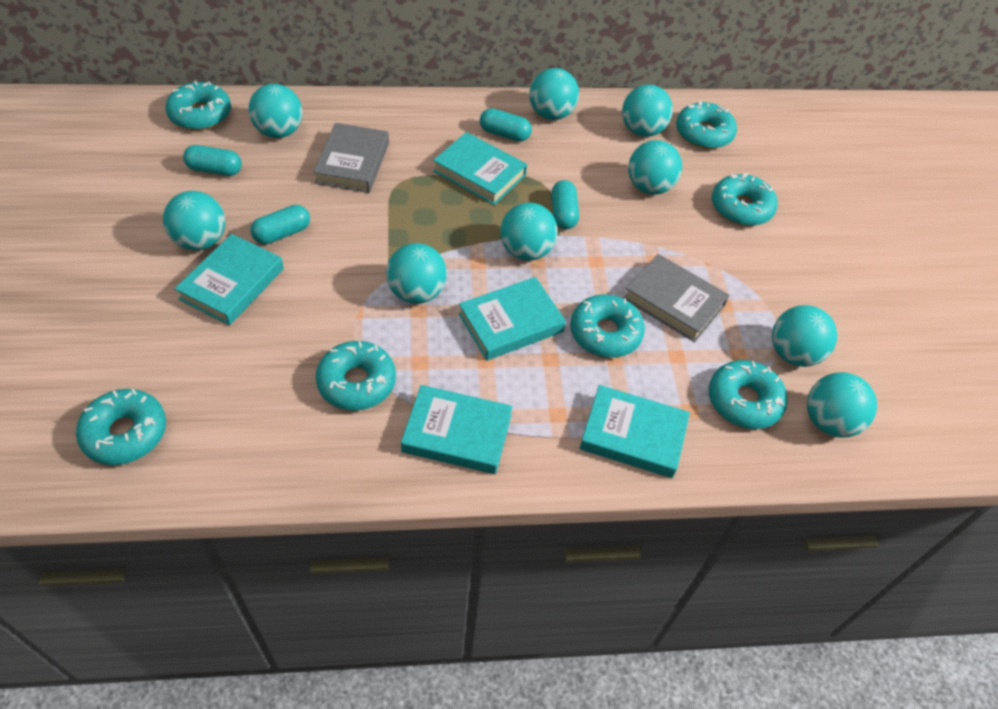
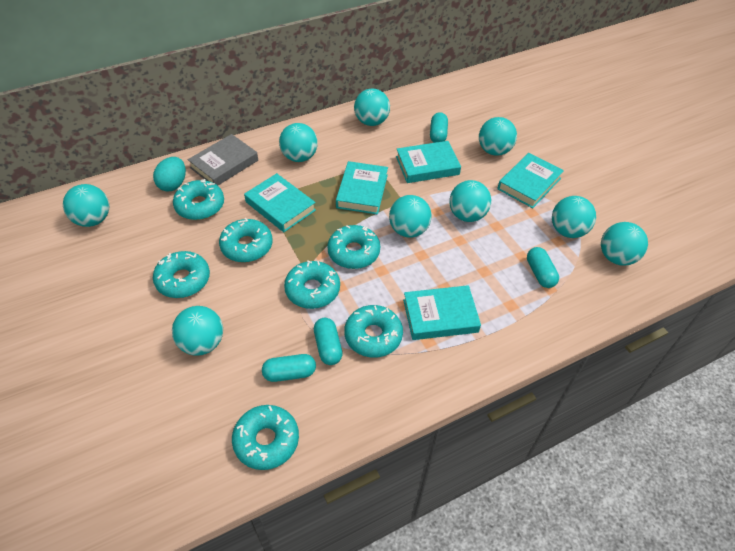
grey book: 2 -> 1
turquoise egg: 0 -> 1

